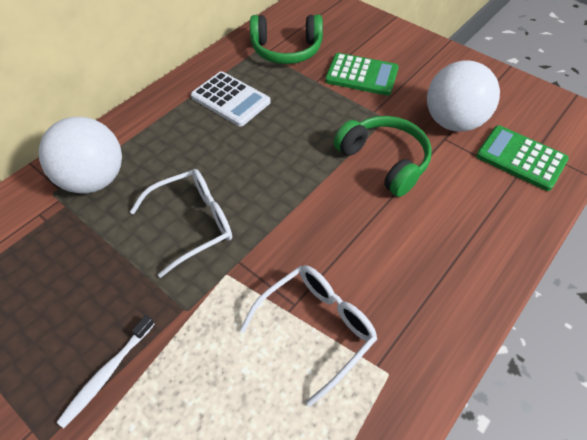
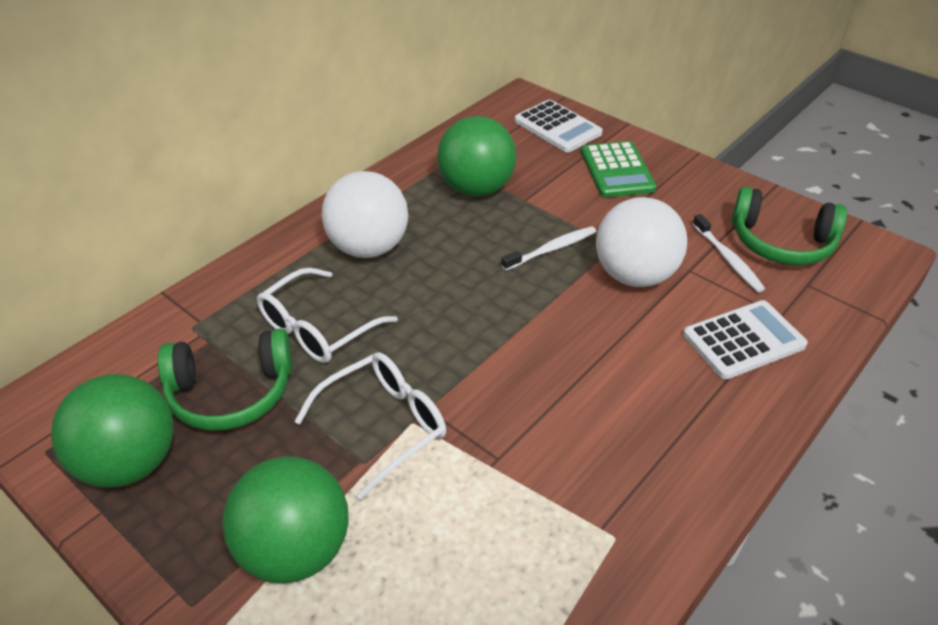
green ball: 0 -> 3
green calculator: 2 -> 1
white calculator: 1 -> 2
white toothbrush: 1 -> 2

